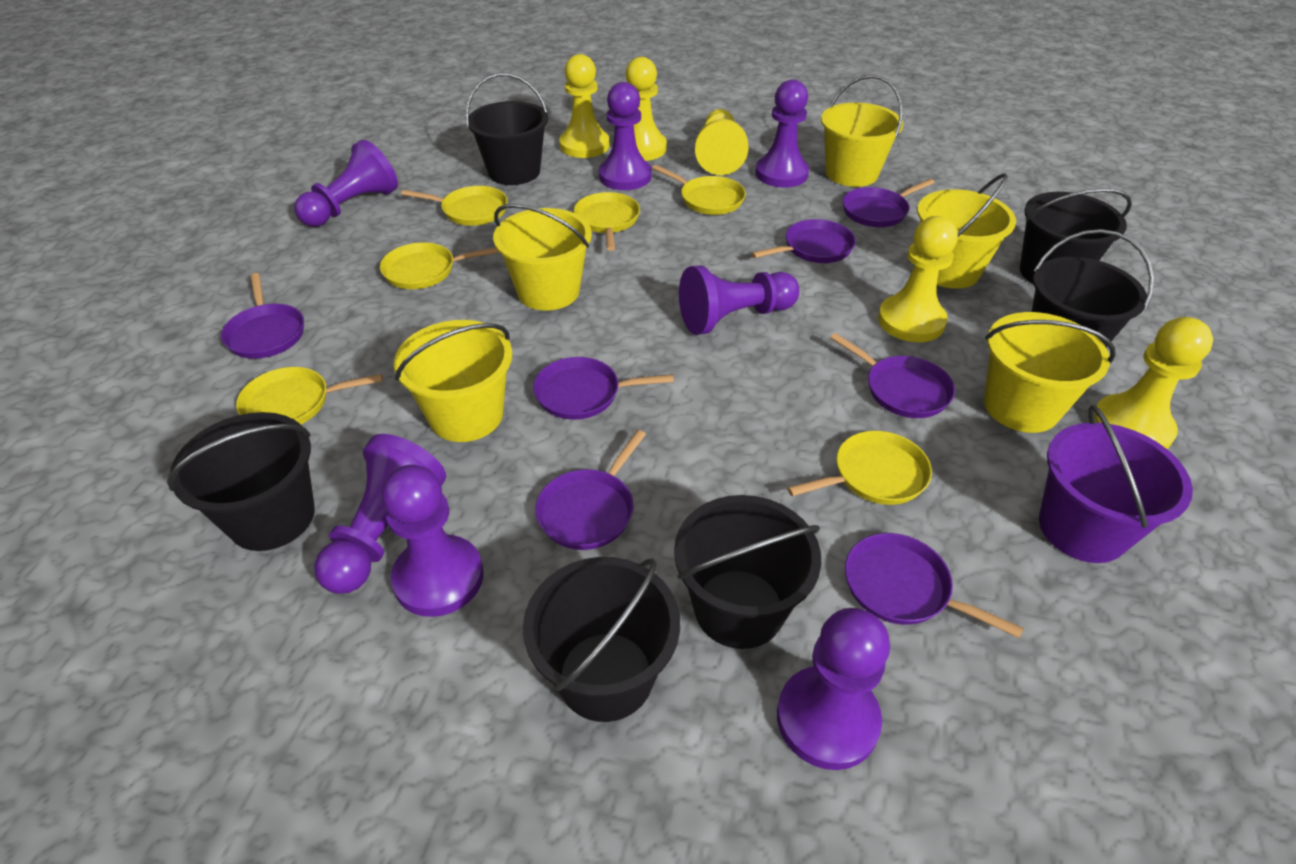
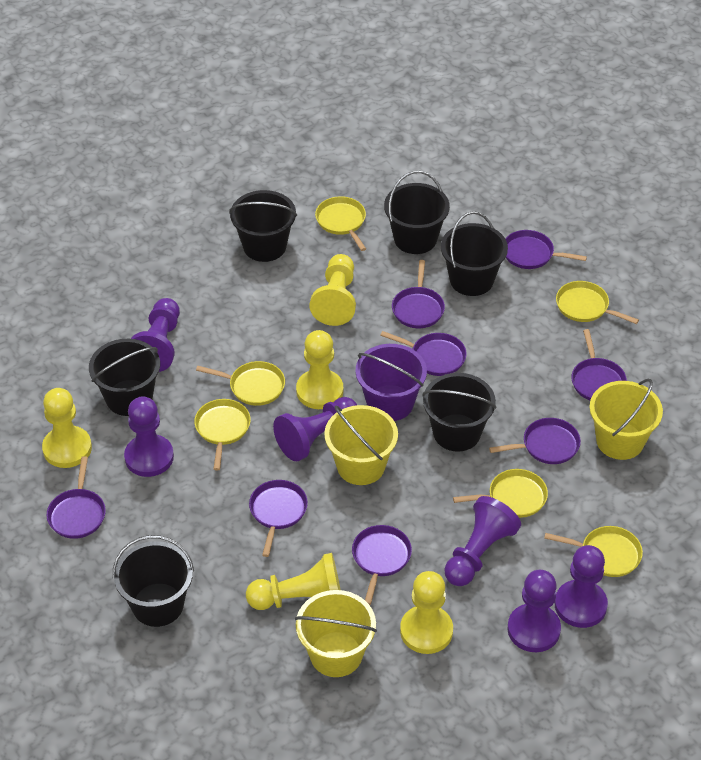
purple pan: 7 -> 8
purple pawn: 7 -> 6
yellow bucket: 5 -> 3

